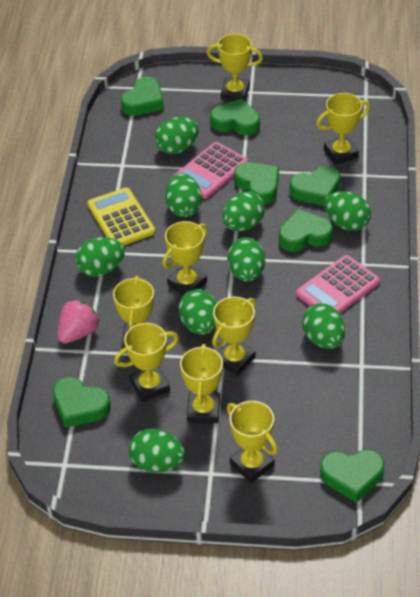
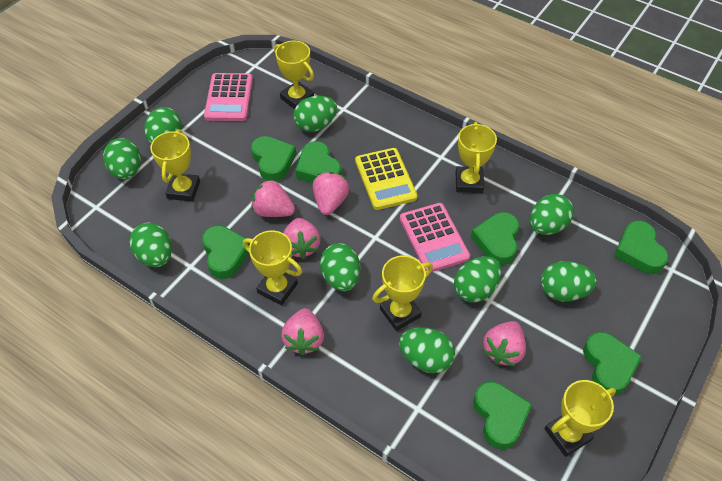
pink strawberry: 1 -> 5
yellow trophy: 8 -> 6

